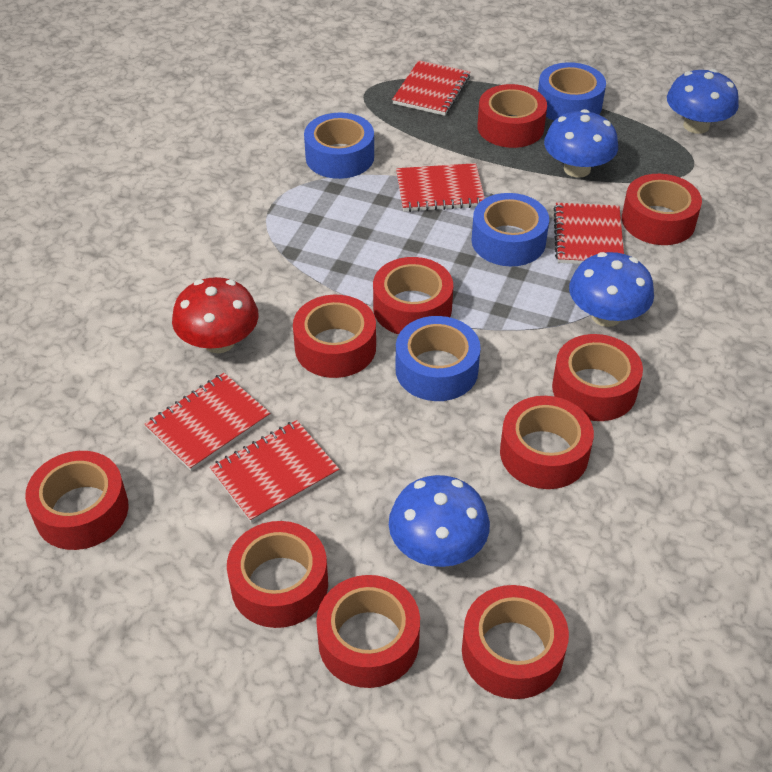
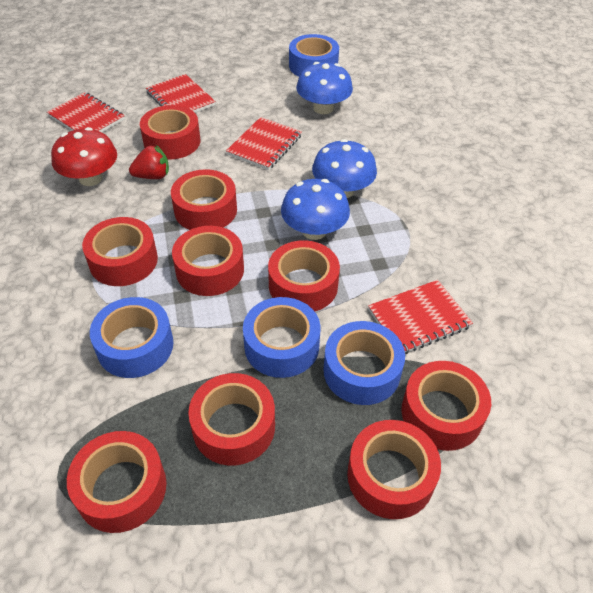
blue mushroom: 4 -> 3
red notebook: 5 -> 4
red strawberry: 0 -> 1
red tape: 10 -> 9

